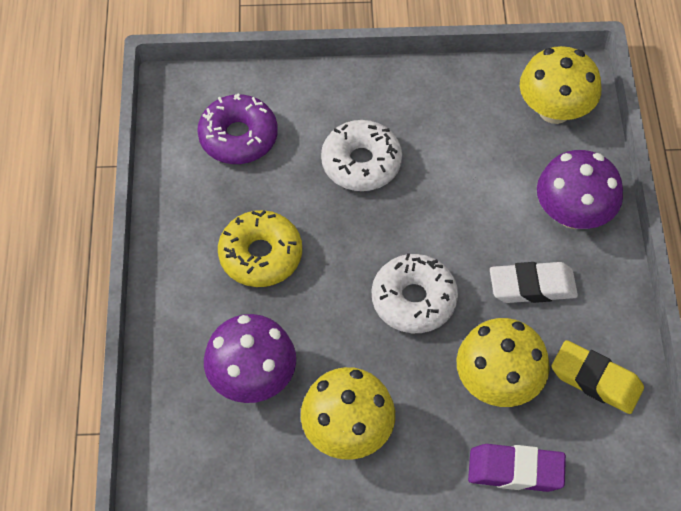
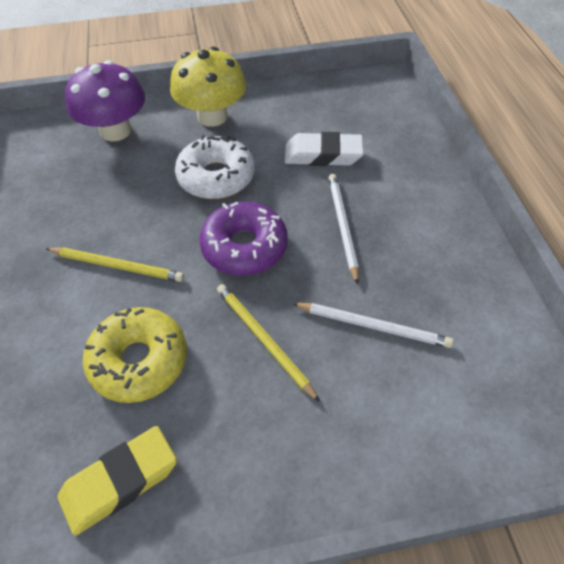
purple eraser: 1 -> 0
purple mushroom: 2 -> 1
white donut: 2 -> 1
white pencil: 0 -> 2
yellow mushroom: 3 -> 1
yellow pencil: 0 -> 2

